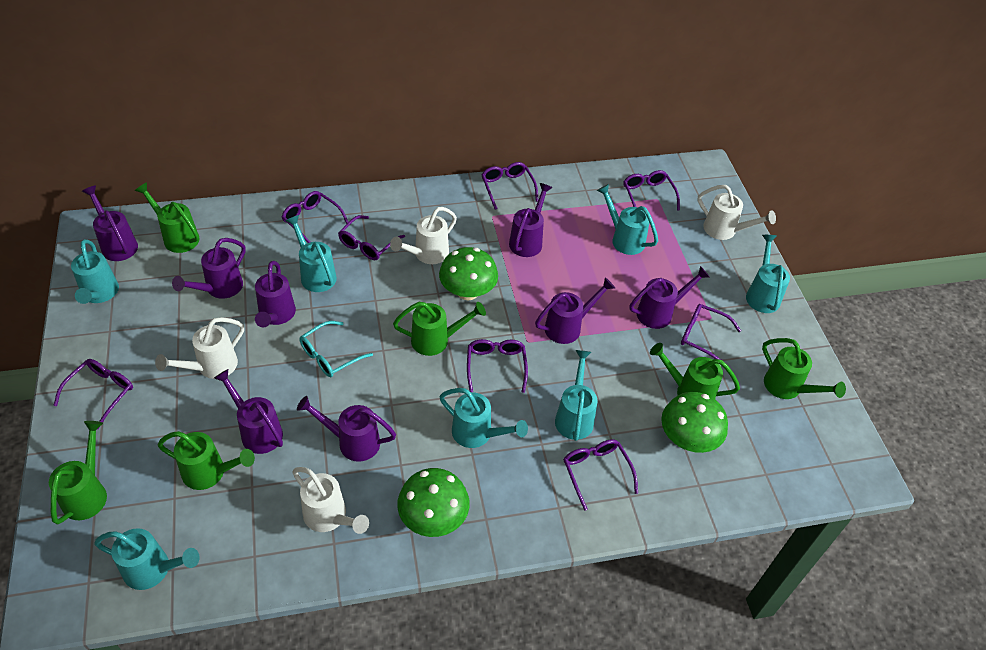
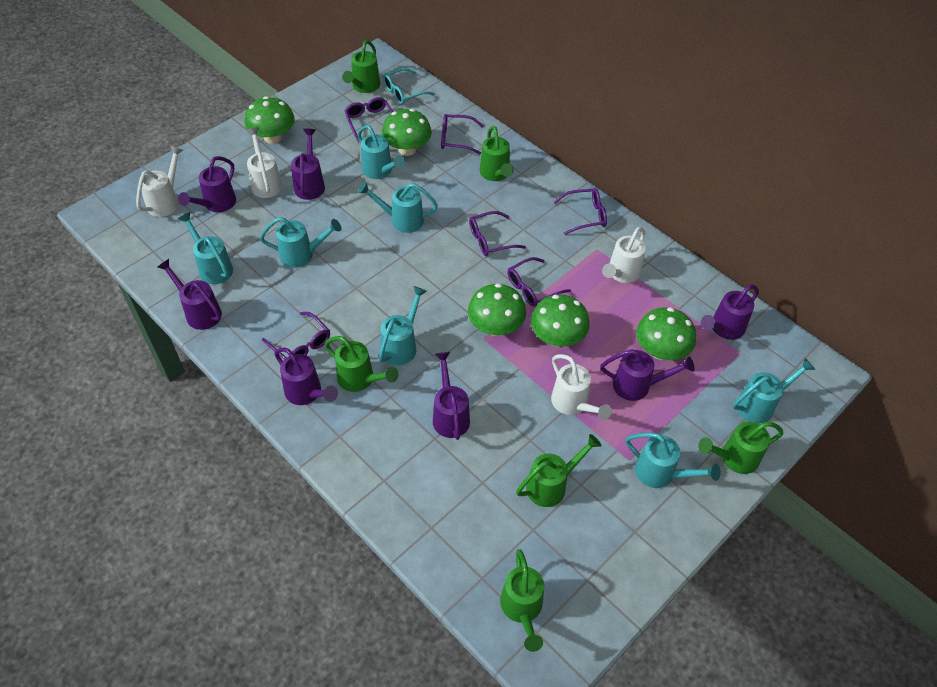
green mushroom: 3 -> 5
purple glasses: 8 -> 6
purple watering can: 8 -> 7

